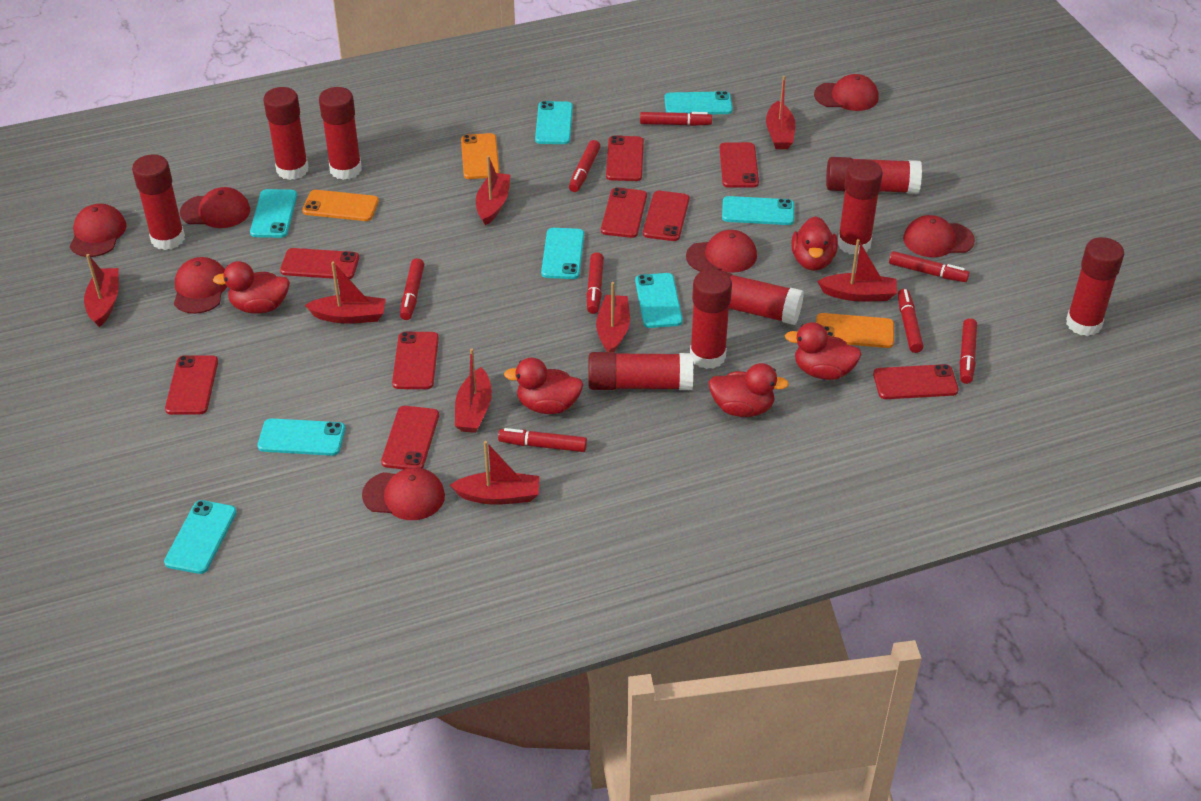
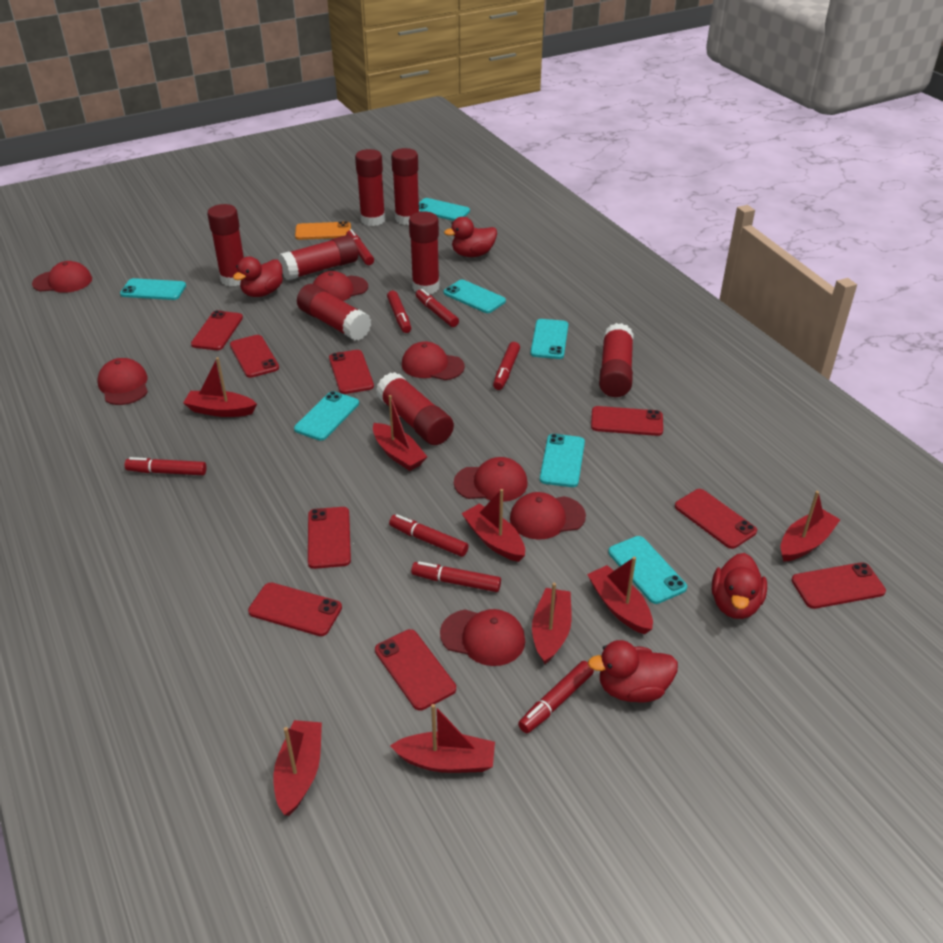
orange phone: 3 -> 1
red duck: 5 -> 4
red glue stick: 9 -> 8
turquoise phone: 8 -> 7

